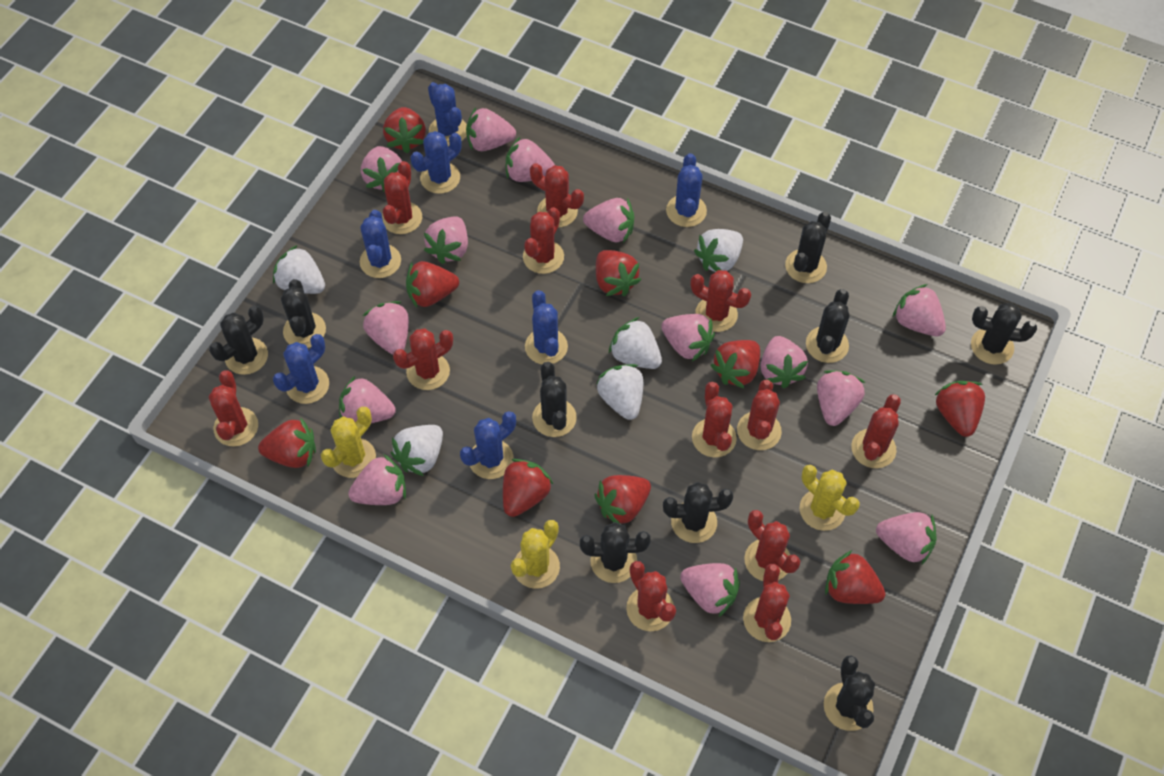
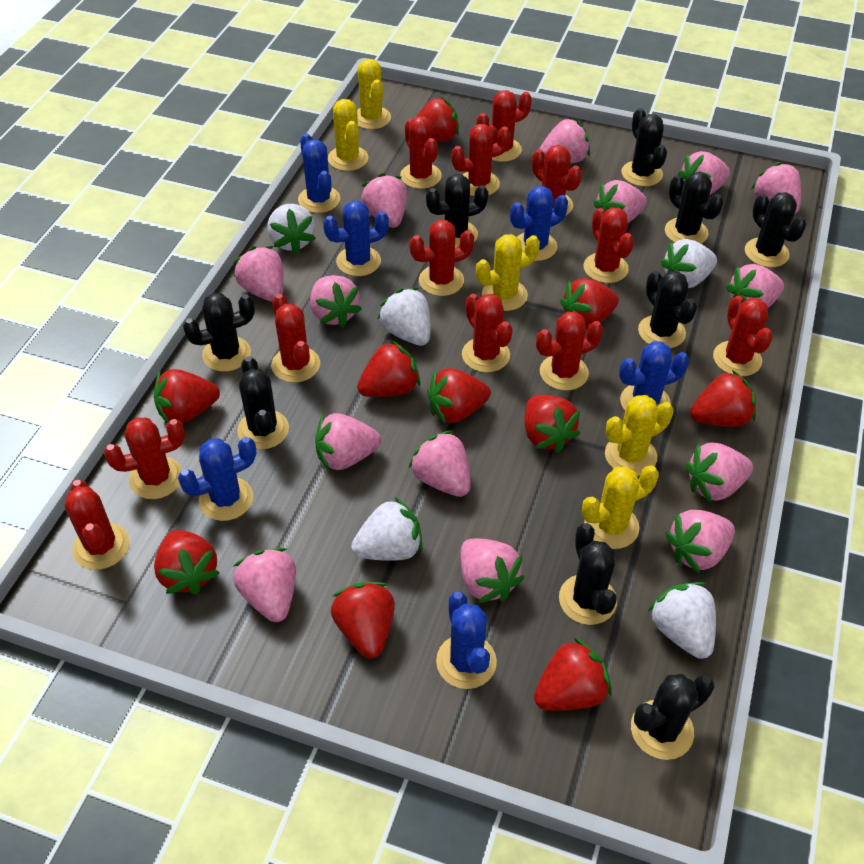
blue cactus: 7 -> 6
red strawberry: 9 -> 10
yellow cactus: 3 -> 5

